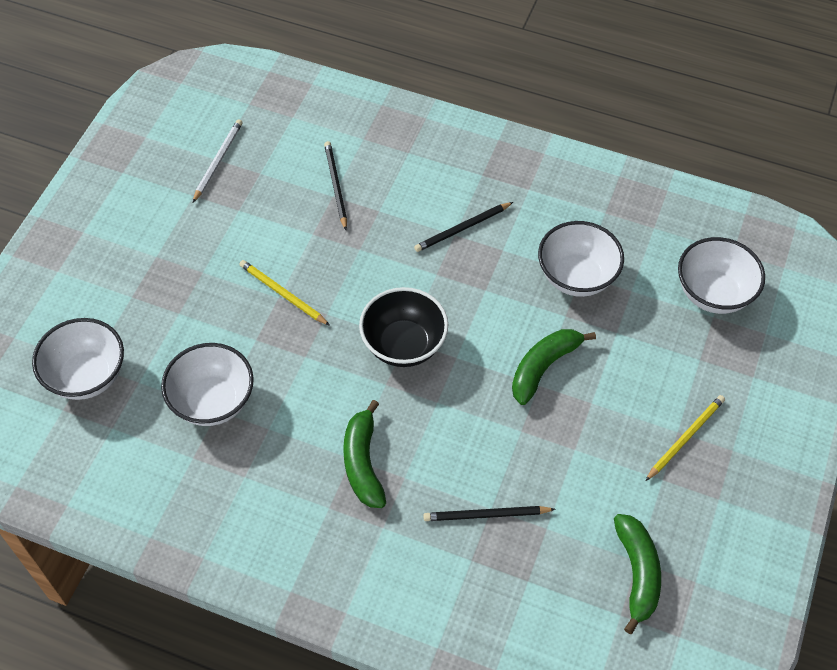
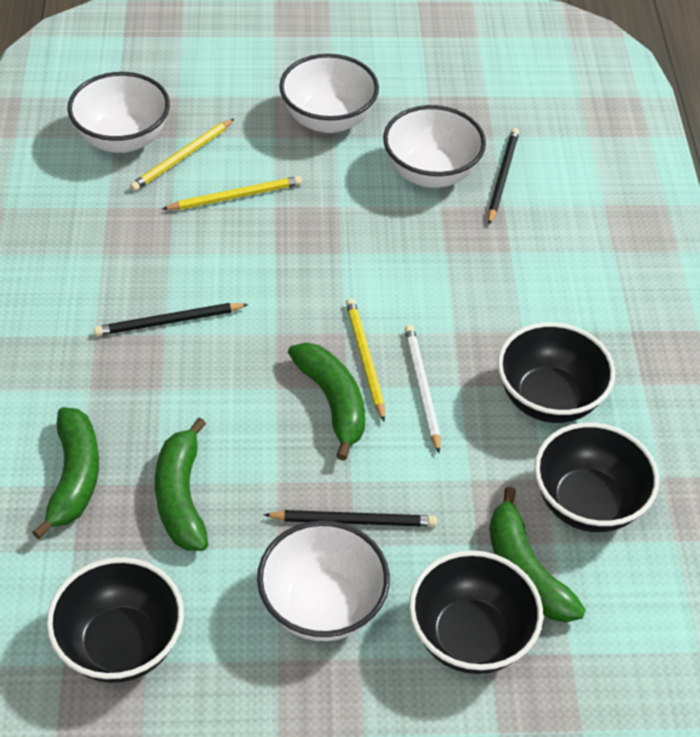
black bowl: 1 -> 4
green banana: 3 -> 4
yellow pencil: 2 -> 3

